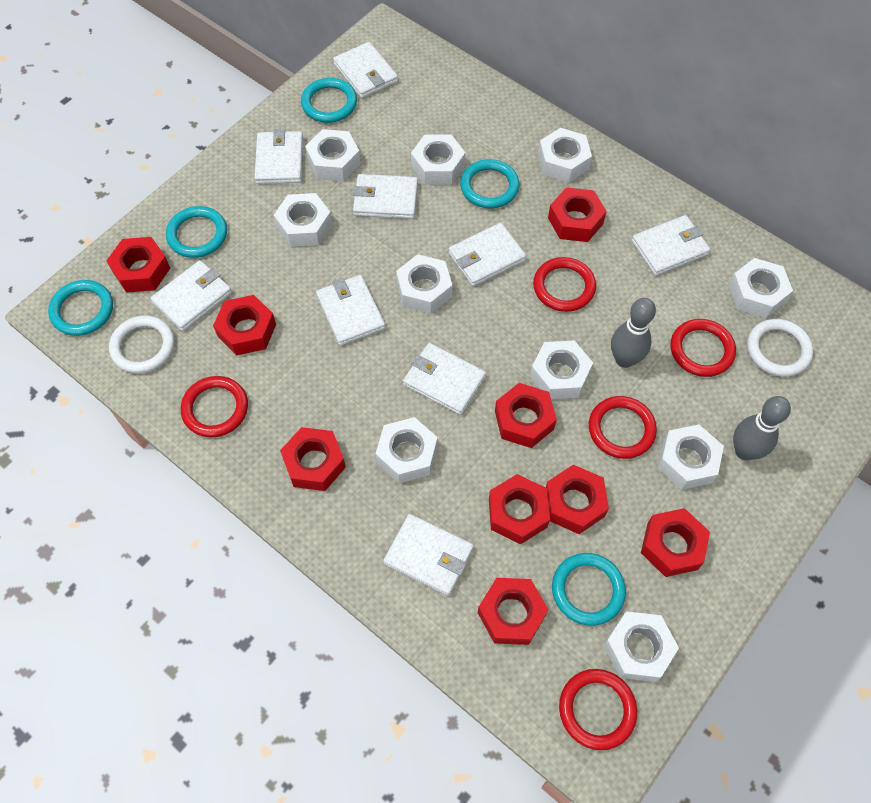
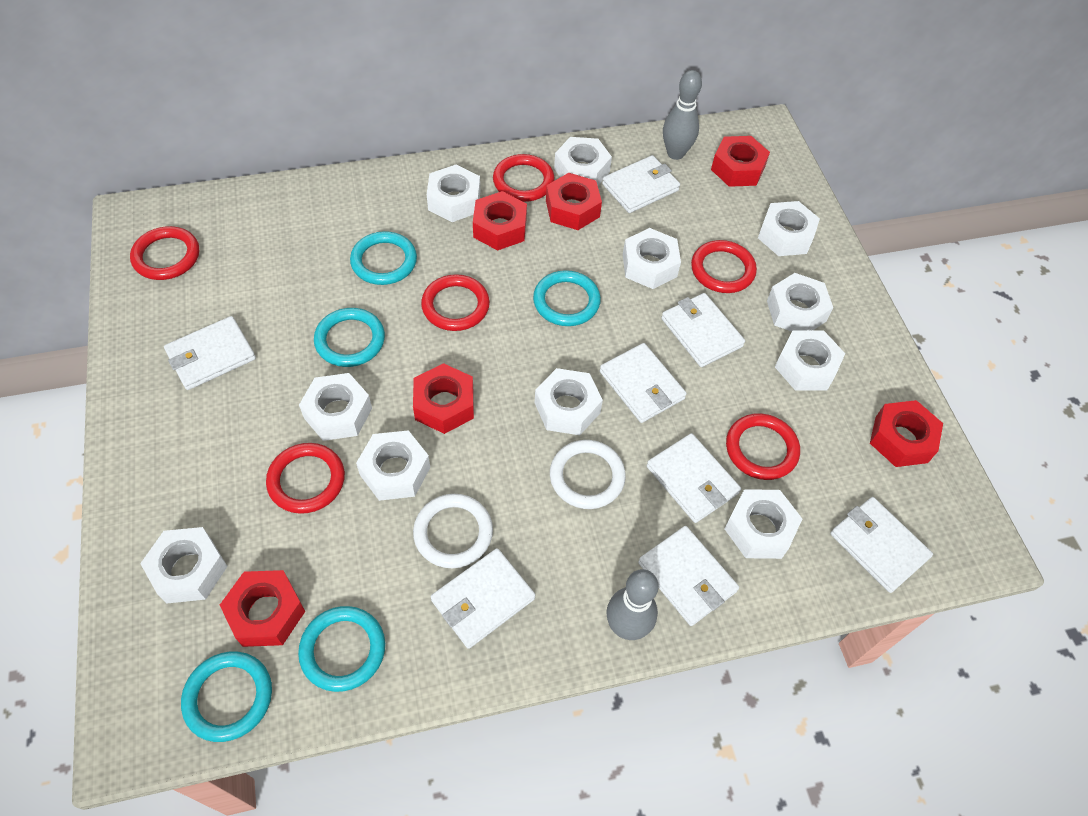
red nut: 9 -> 6
red ring: 5 -> 6
white nut: 10 -> 11
white wallet: 9 -> 8

